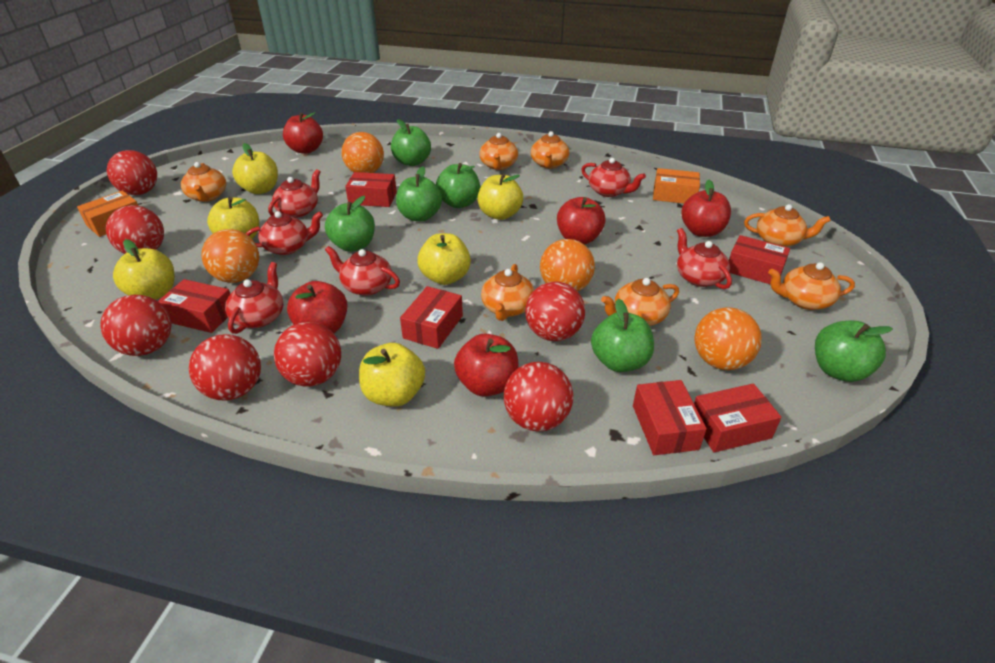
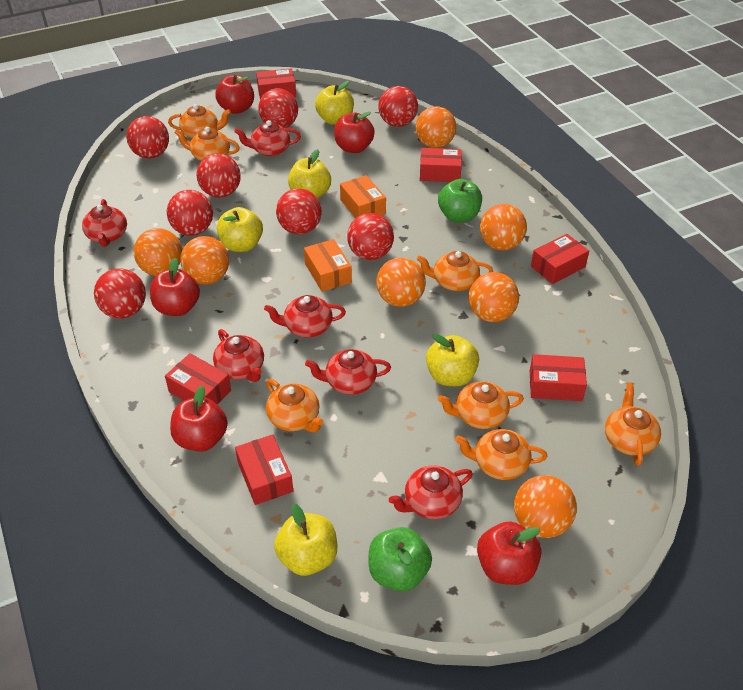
green apple: 6 -> 2
orange ball: 4 -> 7
red ball: 7 -> 8
yellow apple: 6 -> 5

